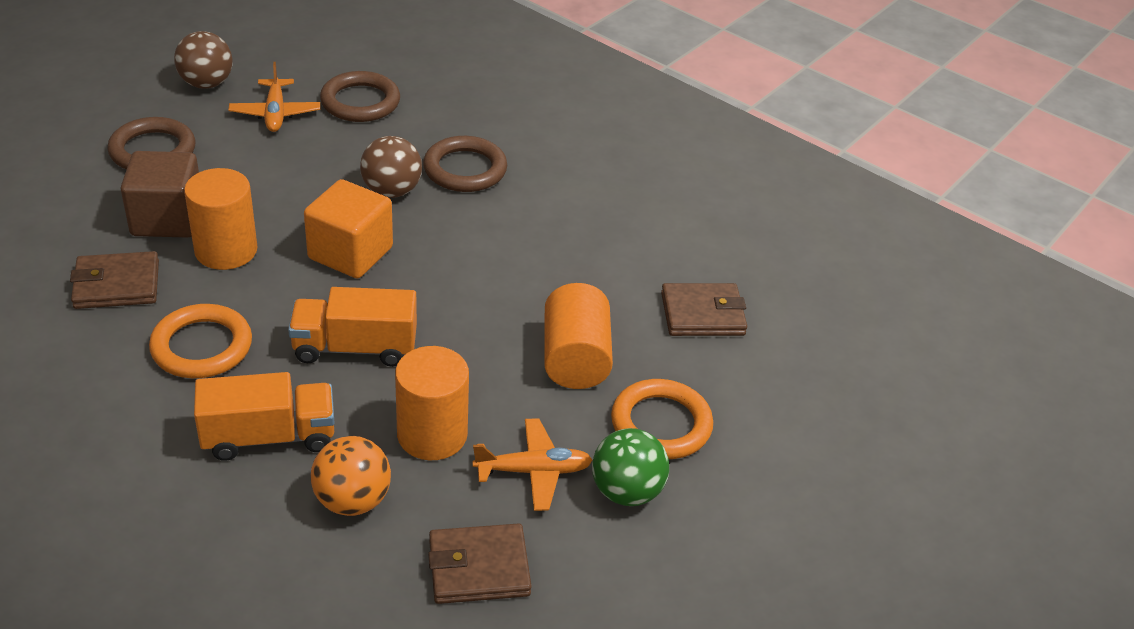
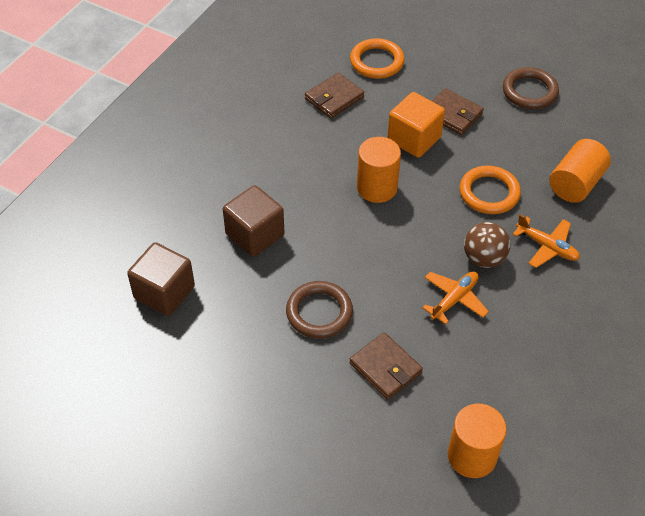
brown ball: 2 -> 1
brown cube: 1 -> 2
brown ring: 3 -> 2
green ball: 1 -> 0
orange ball: 1 -> 0
orange truck: 2 -> 0

